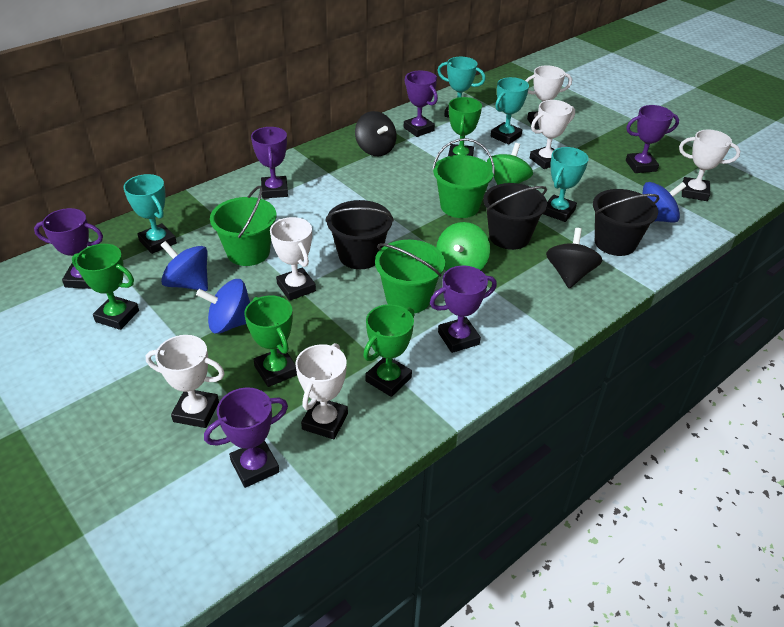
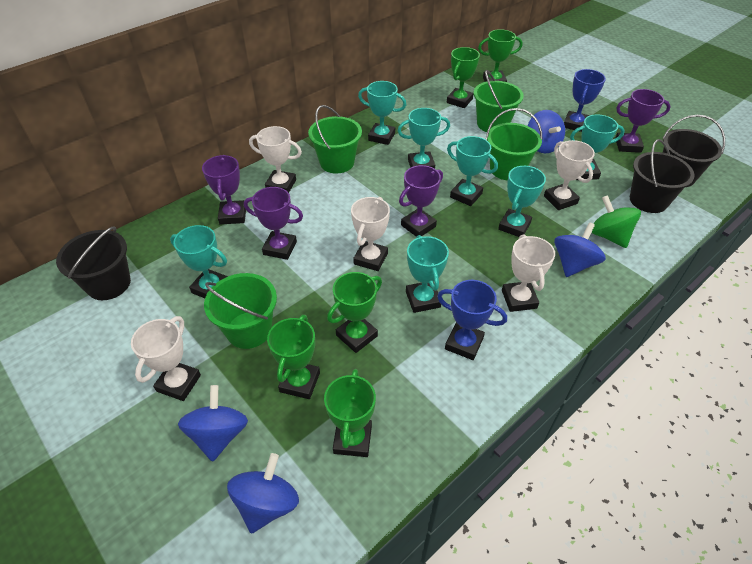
black spinning top: 2 -> 0
blue spinning top: 3 -> 4
blue trophy: 0 -> 2
green bucket: 3 -> 4
green spinning top: 2 -> 1
green trophy: 4 -> 5
purple trophy: 6 -> 4
turquoise trophy: 4 -> 7
white trophy: 6 -> 5

